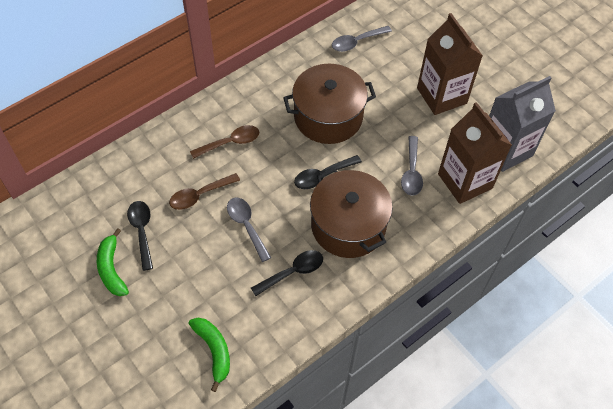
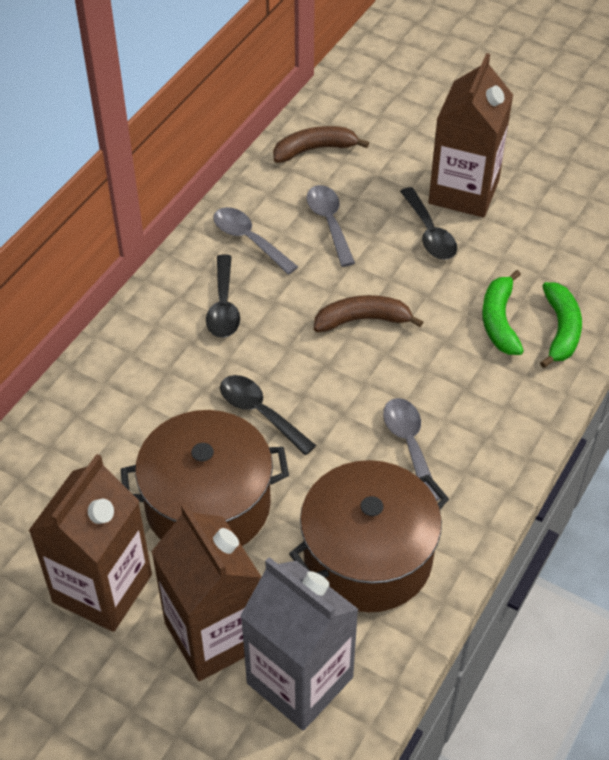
brown banana: 0 -> 2
brown carton: 2 -> 3
brown spoon: 2 -> 0

